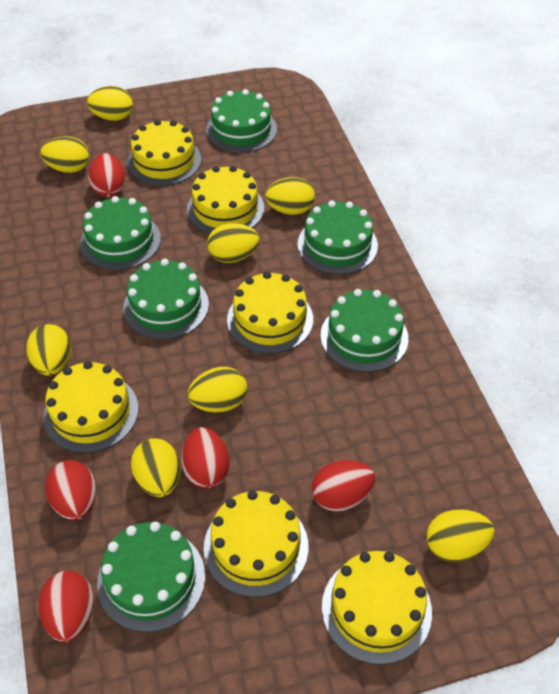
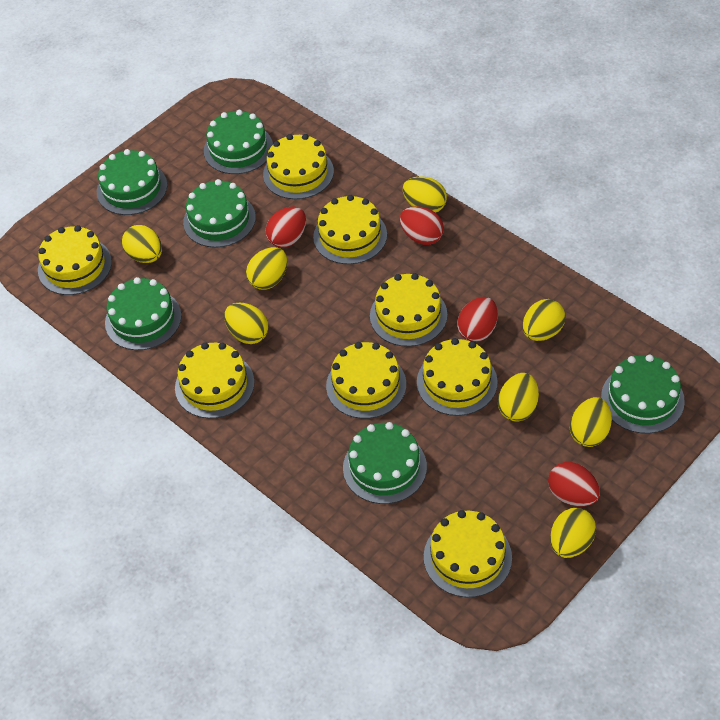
red egg: 5 -> 4
yellow cake: 6 -> 8

